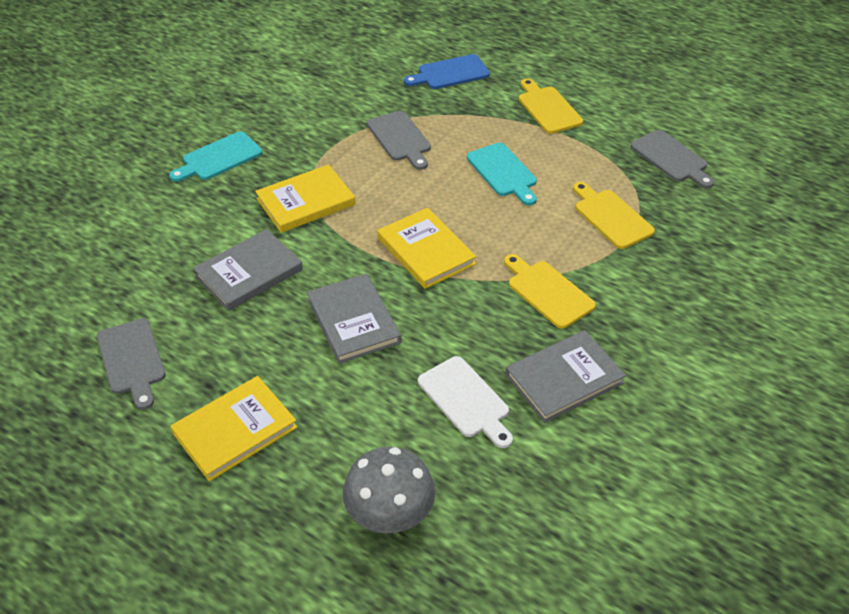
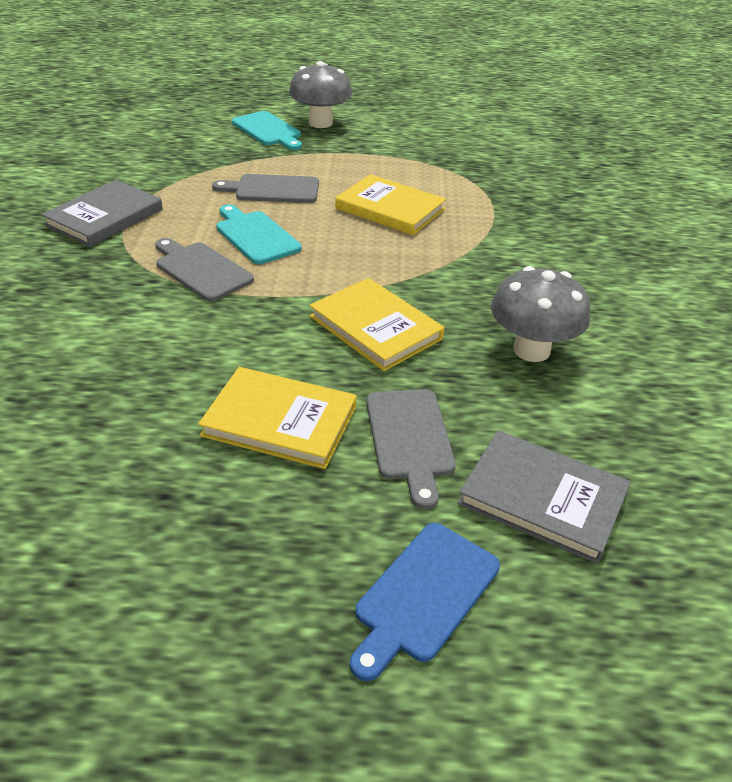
grey book: 3 -> 2
grey mushroom: 1 -> 2
white cutting board: 1 -> 0
yellow cutting board: 3 -> 0

